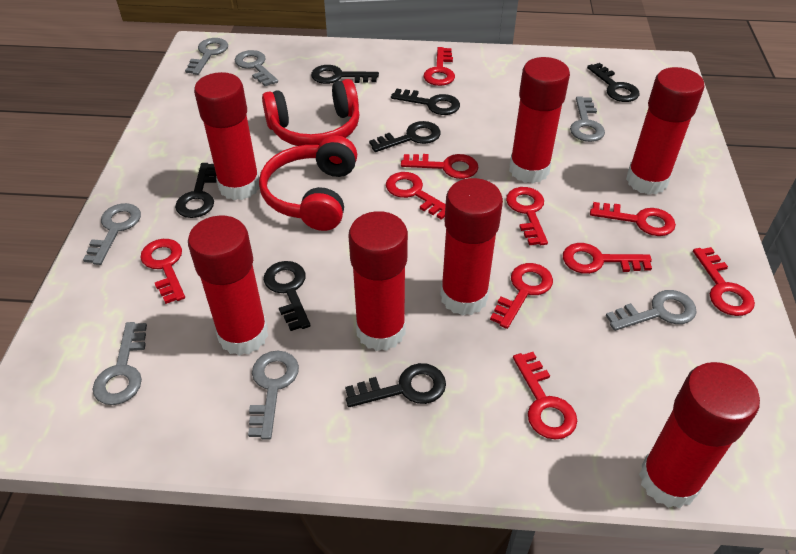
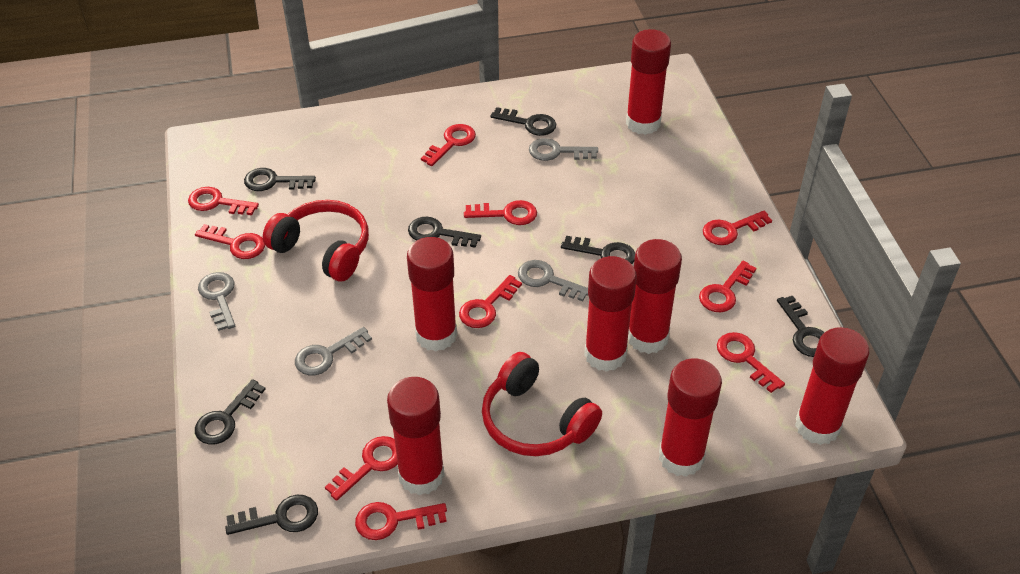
grey key: 7 -> 4

